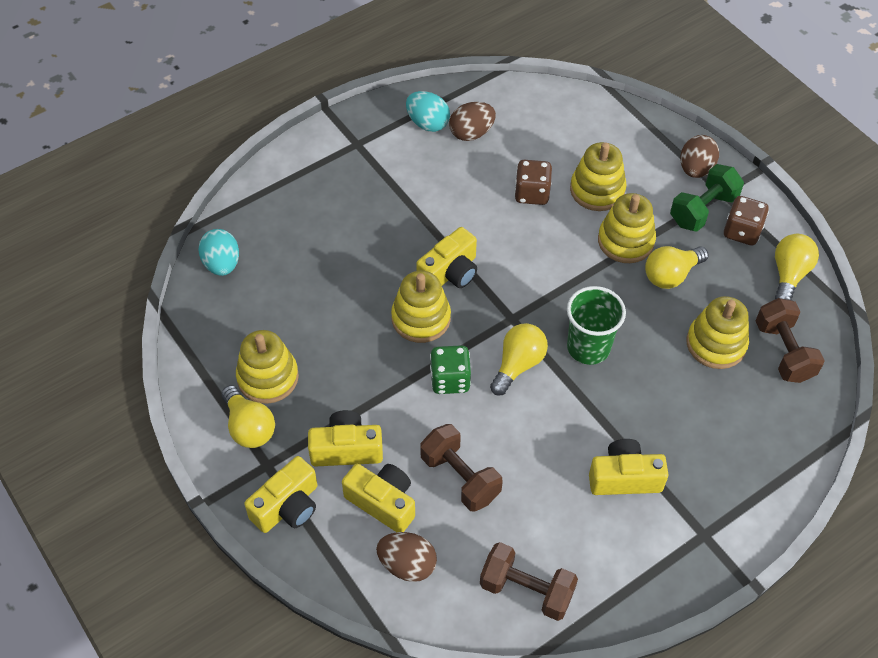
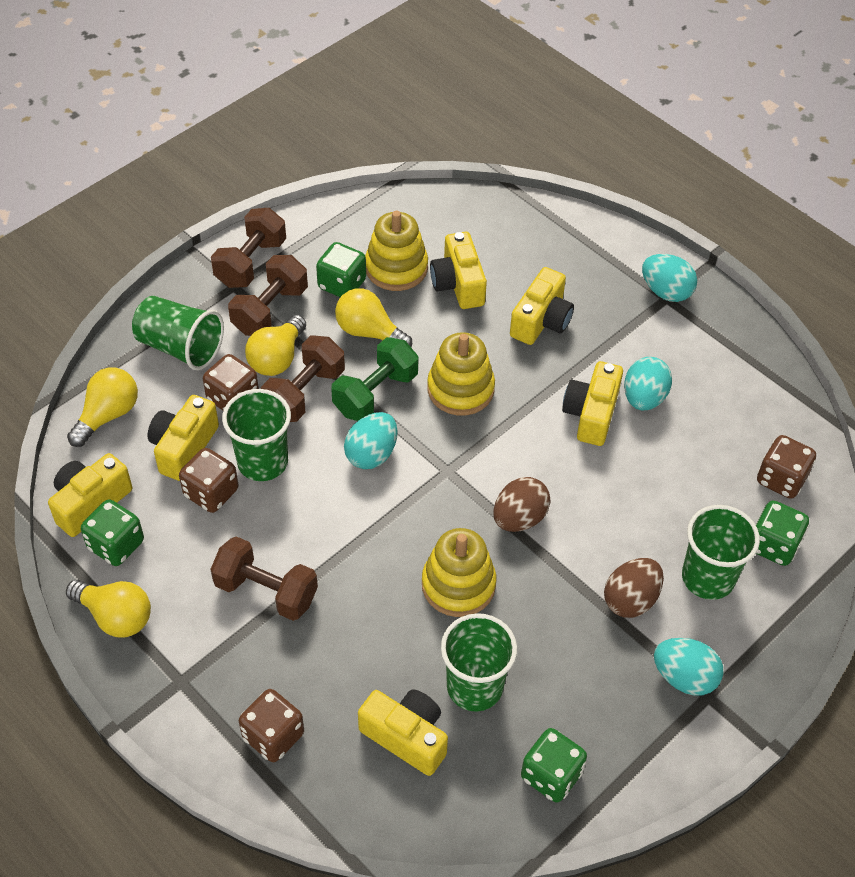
brown dice: 2 -> 4
brown dumbbell: 3 -> 4
brown egg: 3 -> 2
green cup: 1 -> 4
green dice: 1 -> 4
turquoise egg: 2 -> 4
yellow camera: 5 -> 6
yellow stacking toy: 5 -> 3

